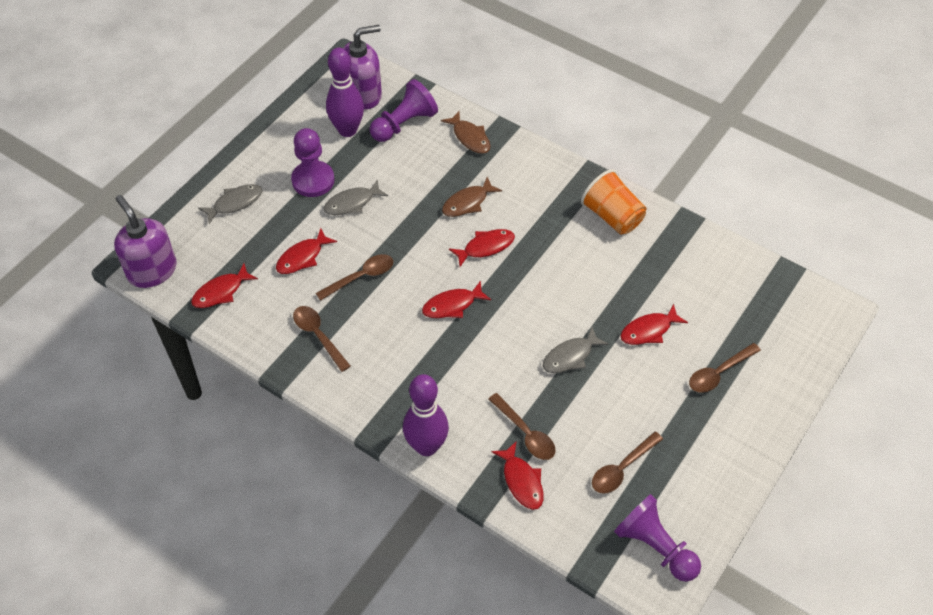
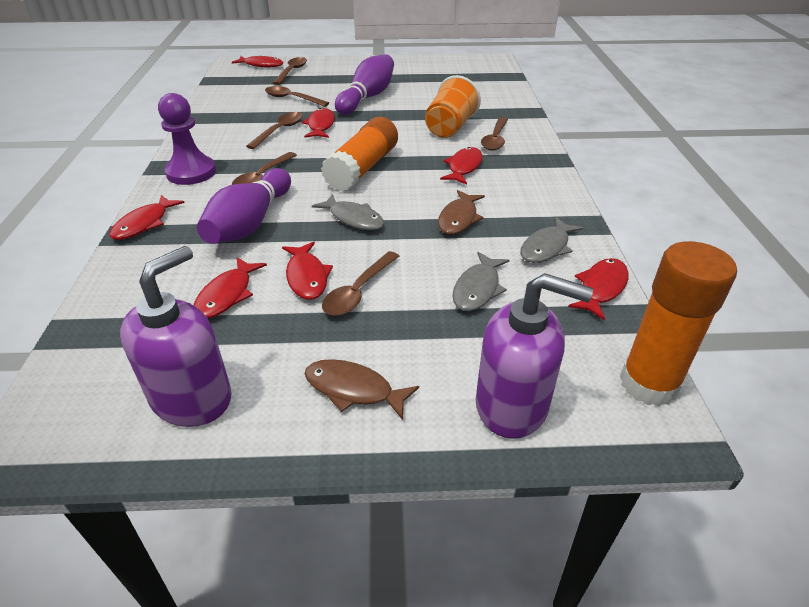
brown spoon: 5 -> 6
orange glue stick: 0 -> 2
purple pawn: 3 -> 1
red fish: 6 -> 7

